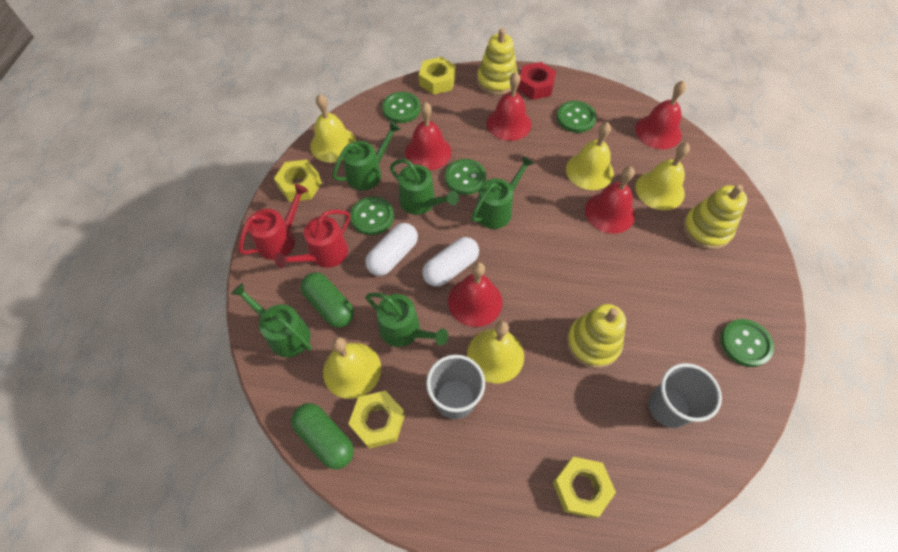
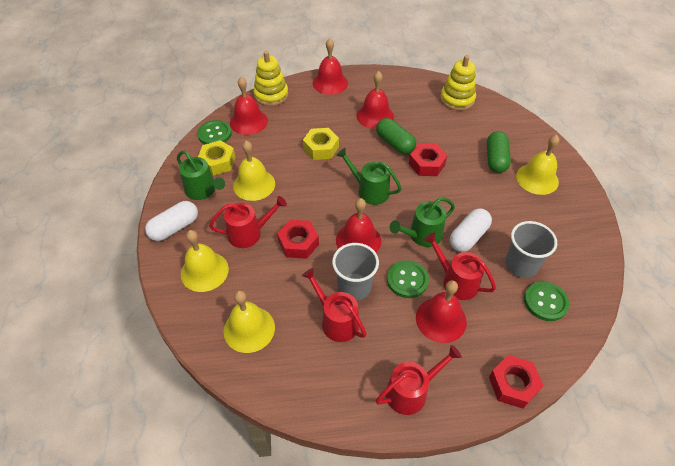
green button: 5 -> 3
green watering can: 5 -> 3
red nut: 1 -> 3
red watering can: 2 -> 4
yellow bell: 5 -> 4
yellow nut: 4 -> 2
yellow stacking toy: 3 -> 2

